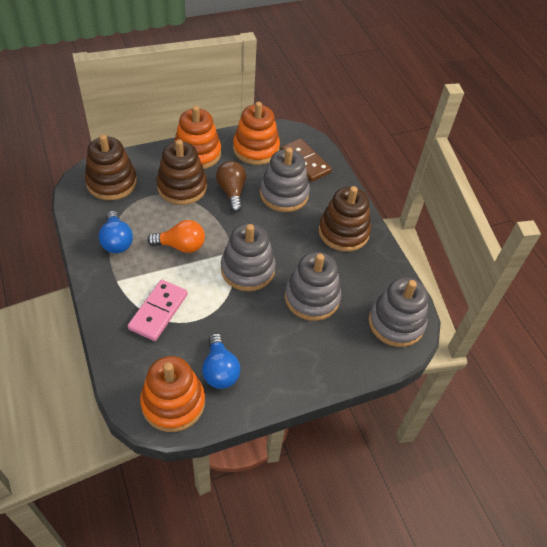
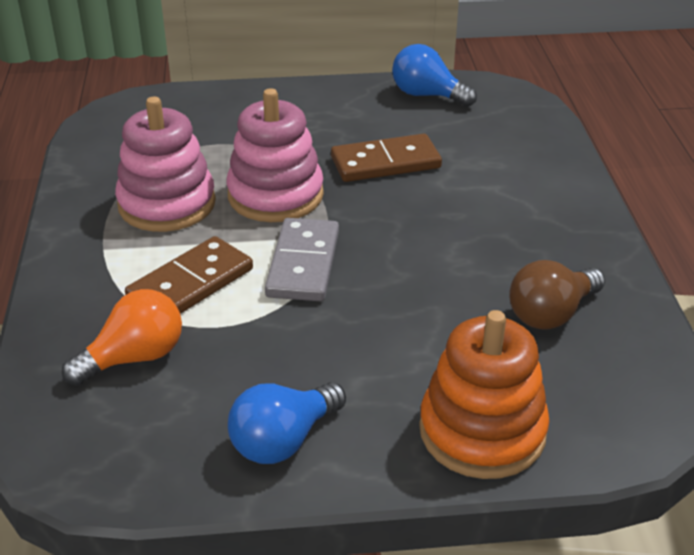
brown domino: 1 -> 2
brown stacking toy: 3 -> 0
grey domino: 0 -> 1
grey stacking toy: 4 -> 0
orange stacking toy: 3 -> 1
pink domino: 1 -> 0
pink stacking toy: 0 -> 2

